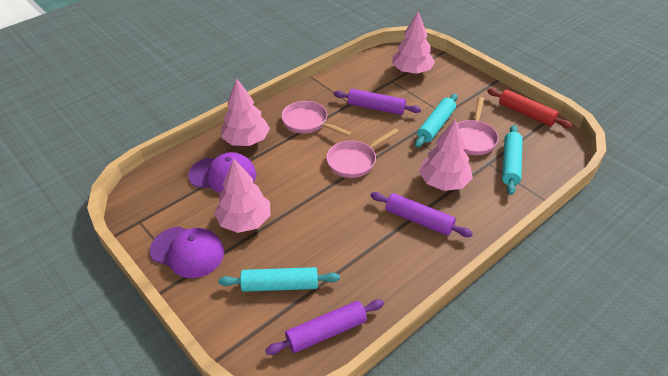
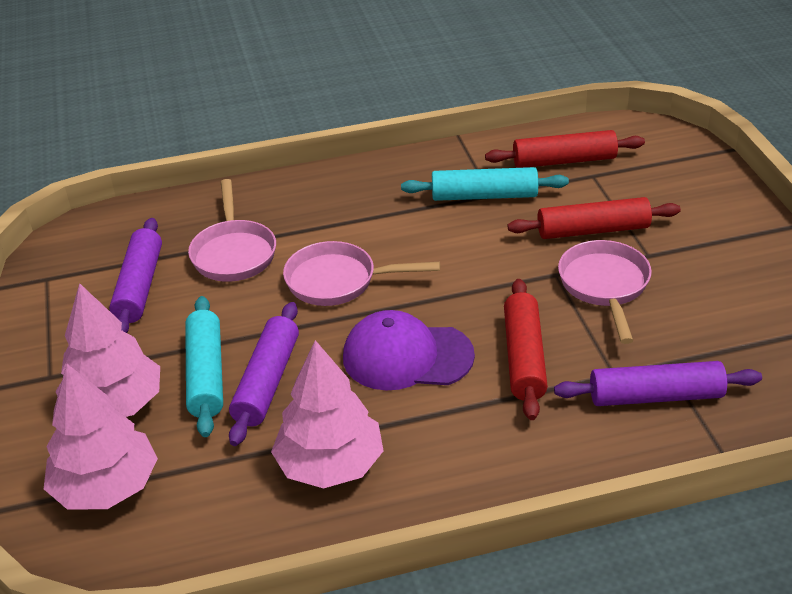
pink tree: 4 -> 3
purple cap: 2 -> 1
red rolling pin: 1 -> 3
turquoise rolling pin: 3 -> 2

